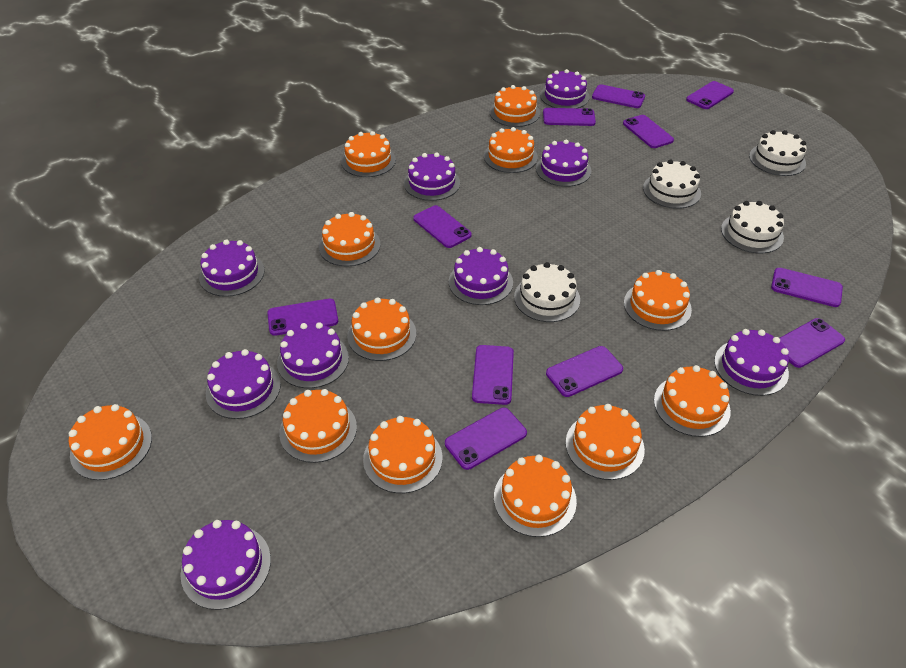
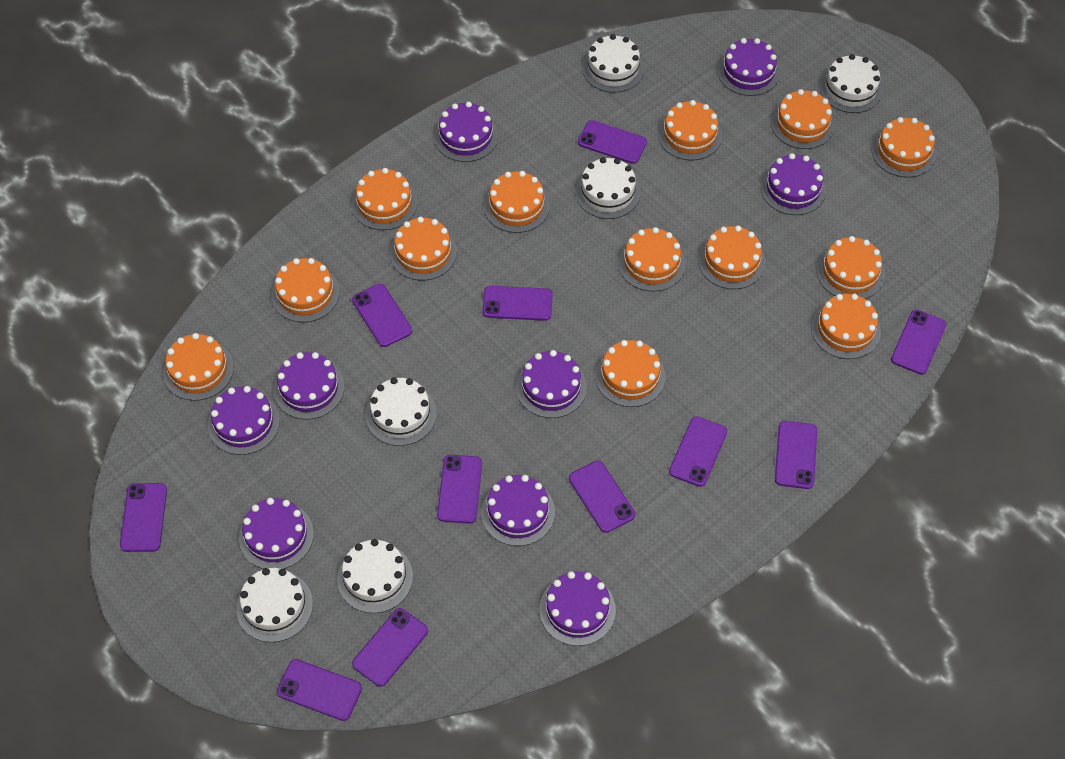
orange cake: 12 -> 13
white cake: 4 -> 6

